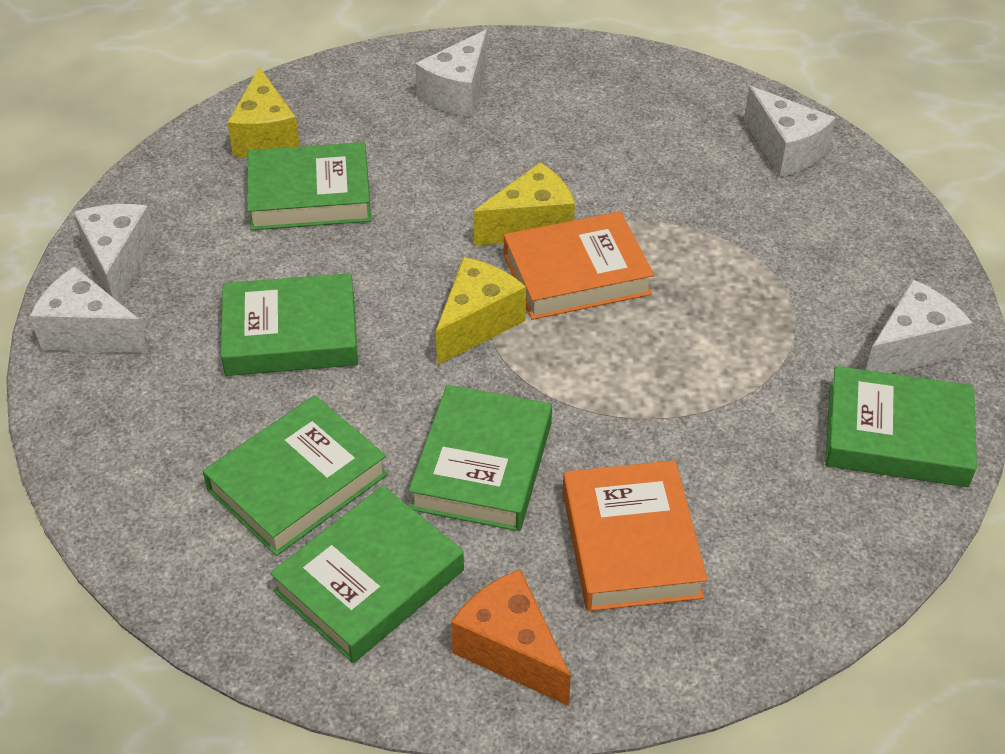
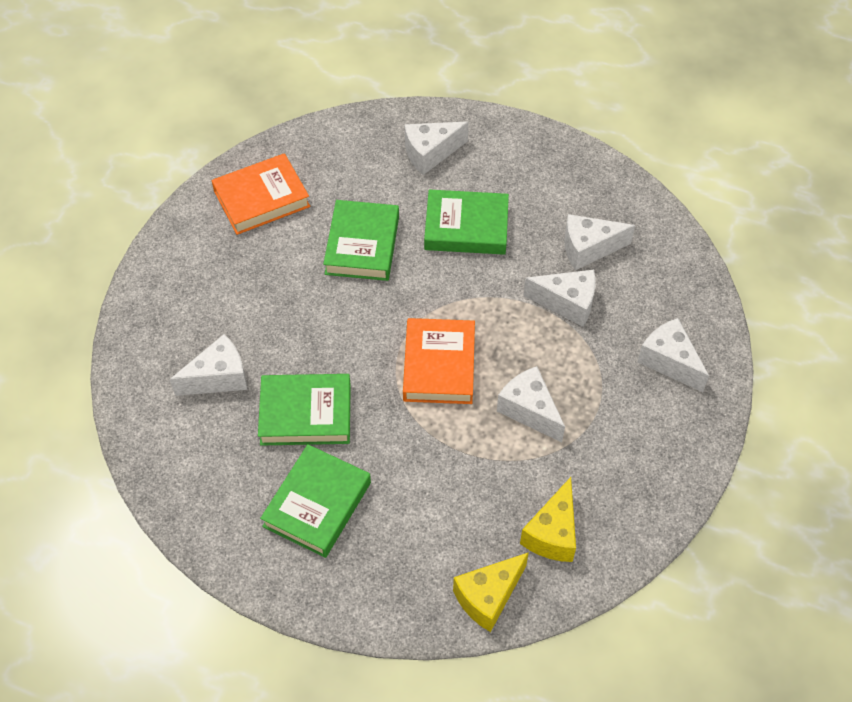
green book: 6 -> 4
orange cheese: 1 -> 0
white cheese: 5 -> 6
yellow cheese: 3 -> 2

